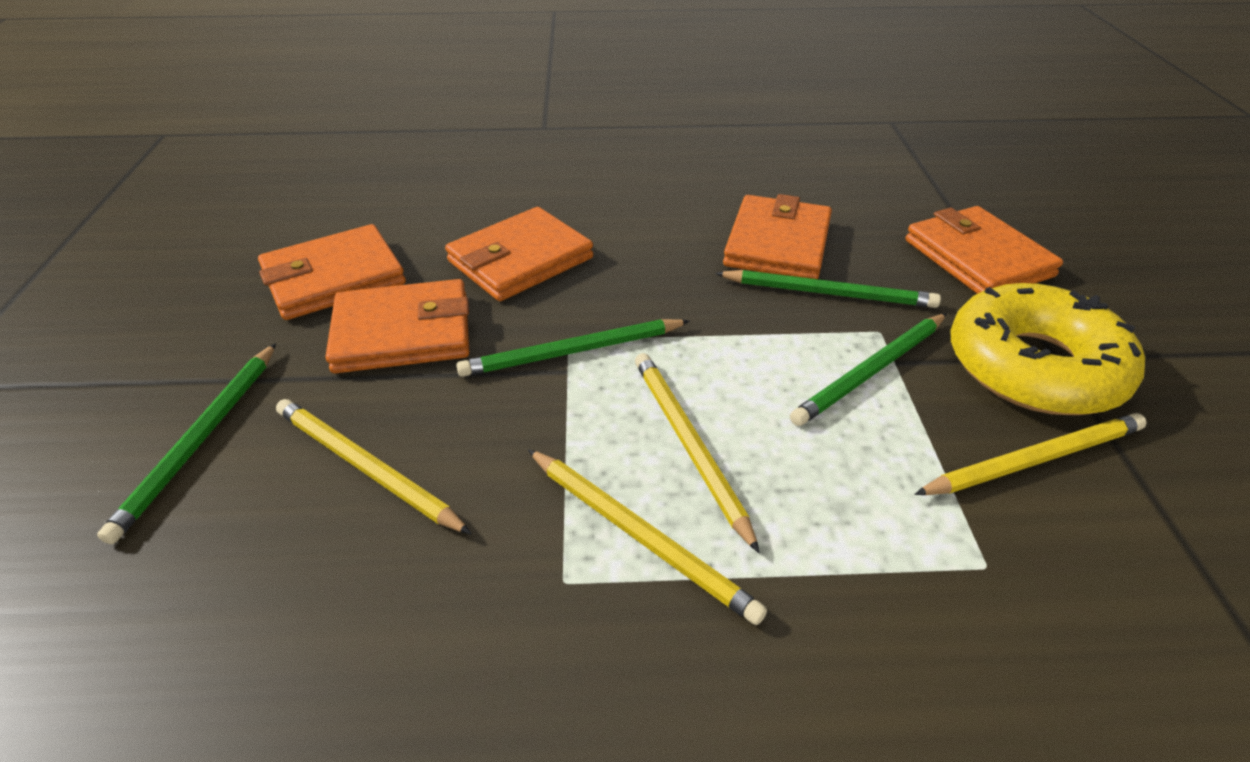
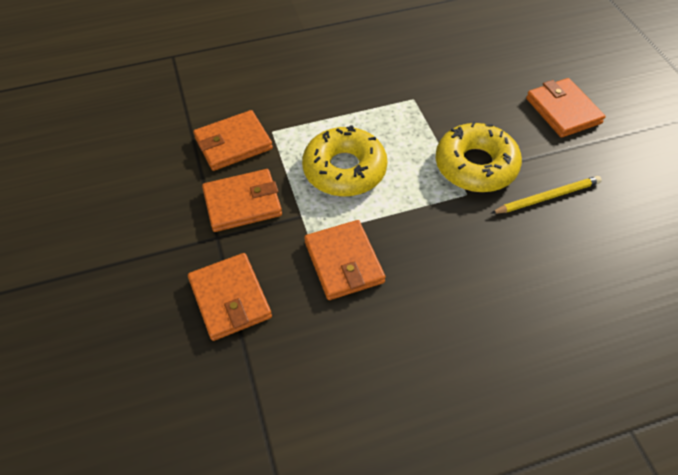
green pencil: 4 -> 0
yellow donut: 1 -> 2
yellow pencil: 4 -> 1

